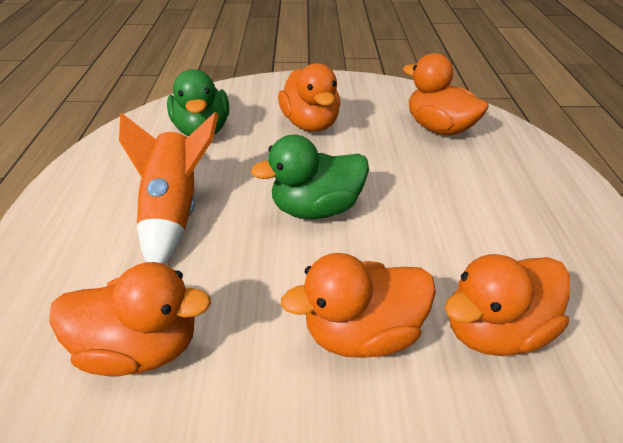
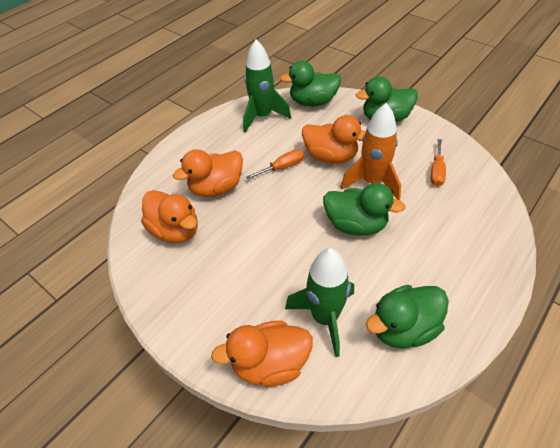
green duck: 2 -> 4
green rocket: 0 -> 2
orange duck: 5 -> 4
orange screwdriver: 0 -> 2

